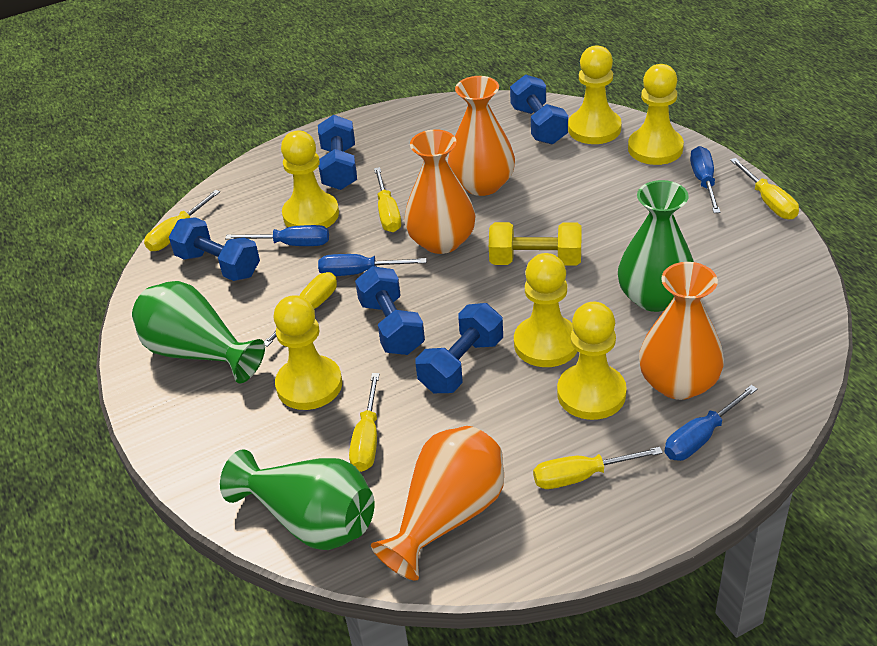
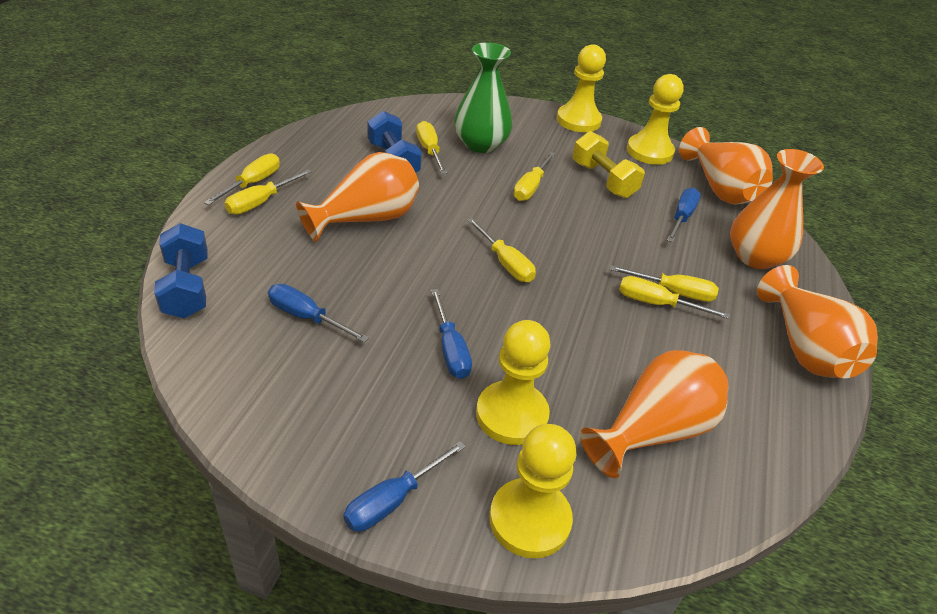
blue dumbbell: 5 -> 2
green vase: 3 -> 1
orange vase: 4 -> 5
yellow pawn: 6 -> 4
yellow screwdriver: 6 -> 7

